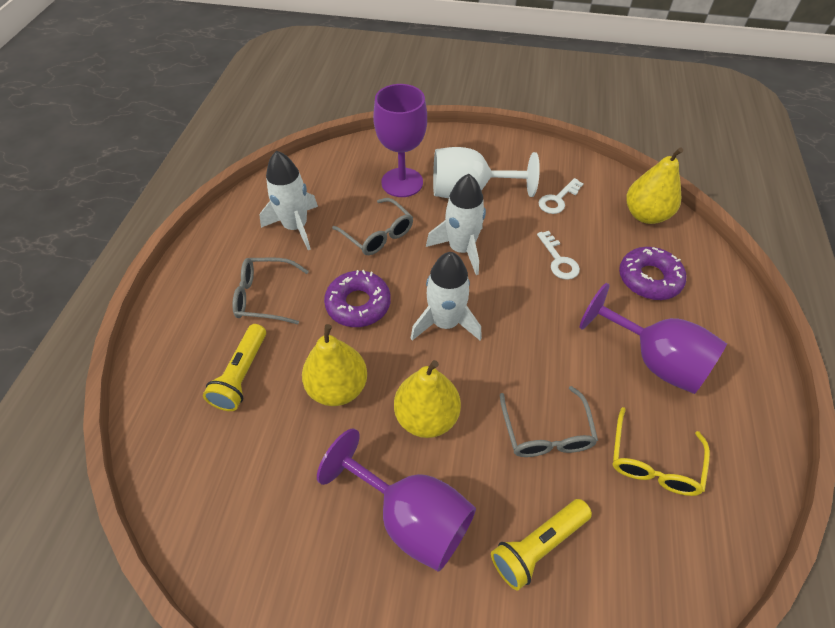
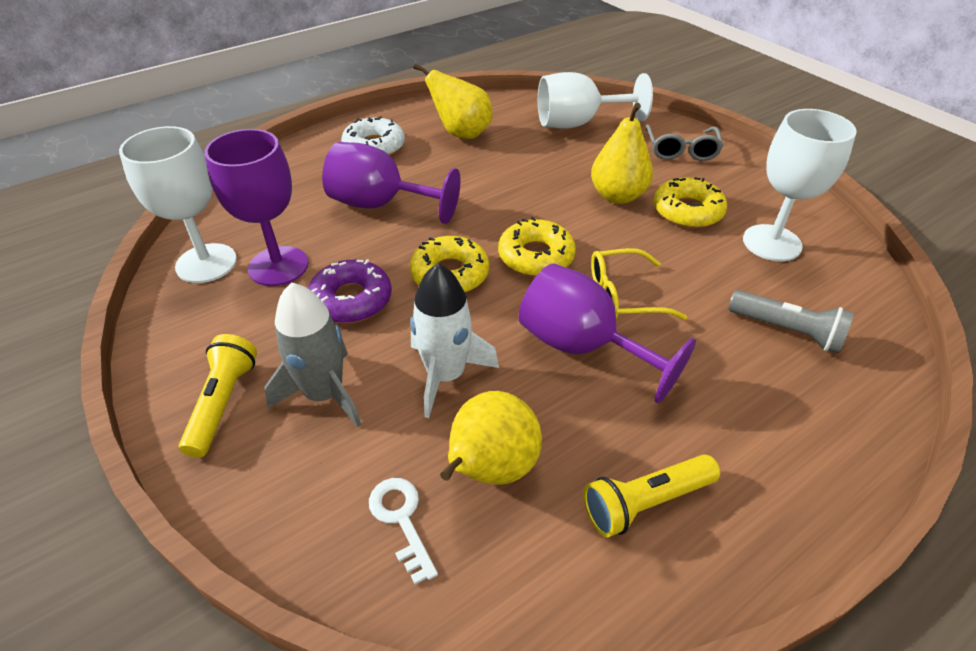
grey flashlight: 0 -> 1
grey glasses: 3 -> 1
grey rocket: 0 -> 1
purple donut: 2 -> 1
white donut: 0 -> 1
white goblet: 1 -> 3
white key: 2 -> 1
white rocket: 3 -> 1
yellow donut: 0 -> 3

